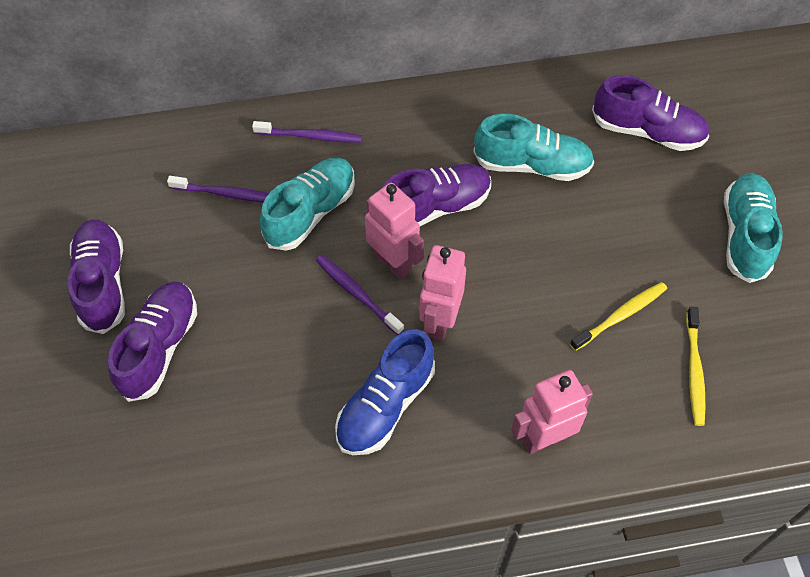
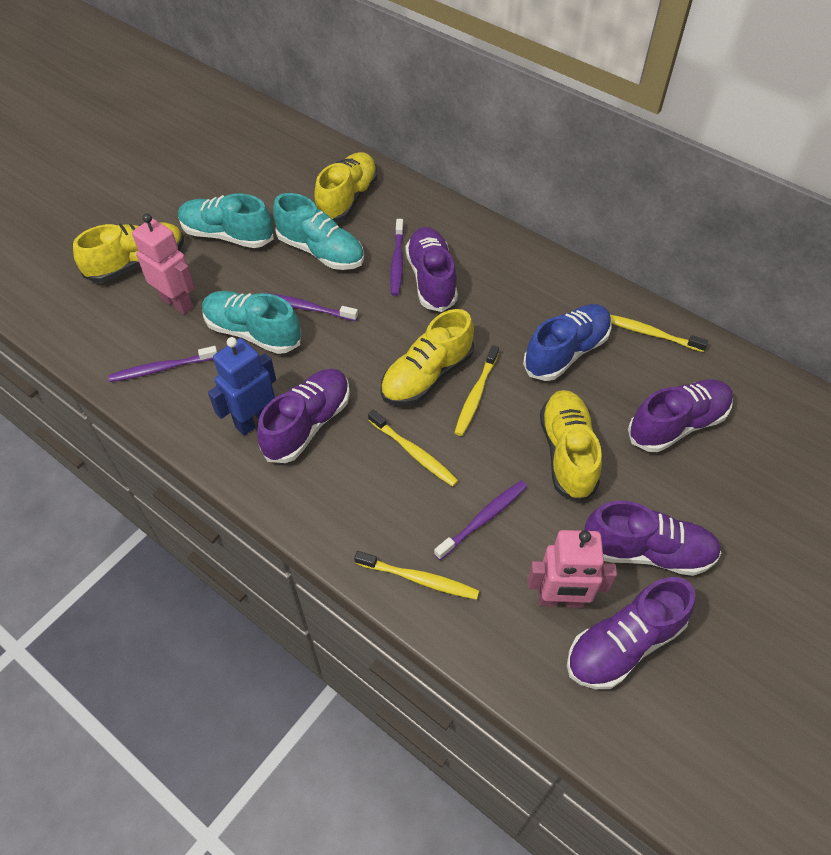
blue robot: 0 -> 1
pink robot: 3 -> 2
purple shoe: 4 -> 5
purple toothbrush: 3 -> 4
yellow shoe: 0 -> 4
yellow toothbrush: 2 -> 4

